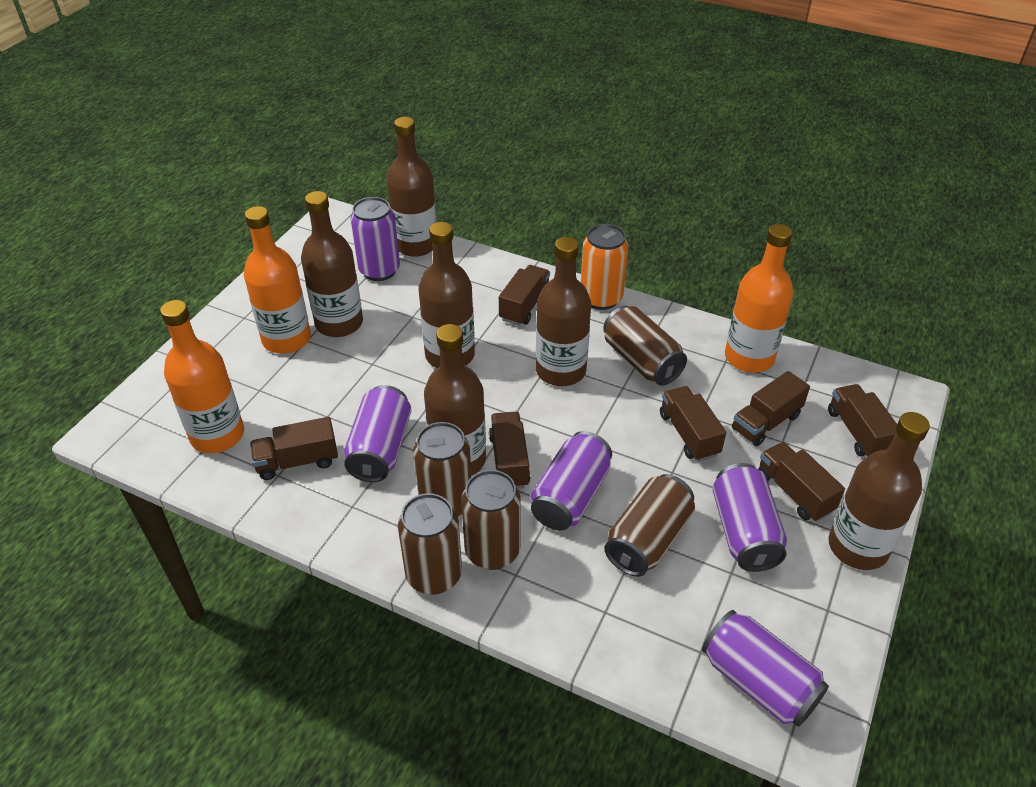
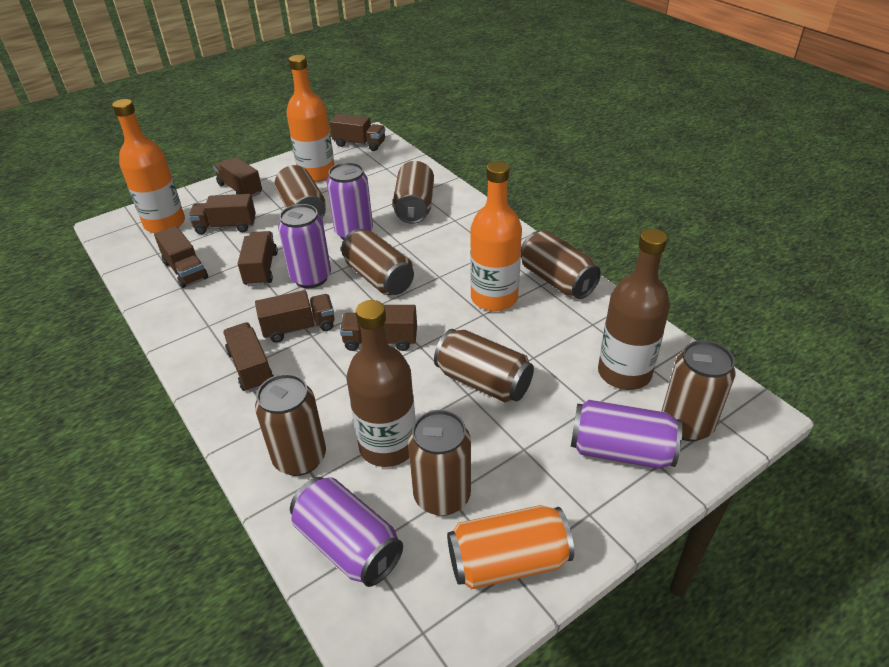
brown bottle: 6 -> 2
brown can: 5 -> 8
brown truck: 7 -> 8
purple can: 5 -> 4

